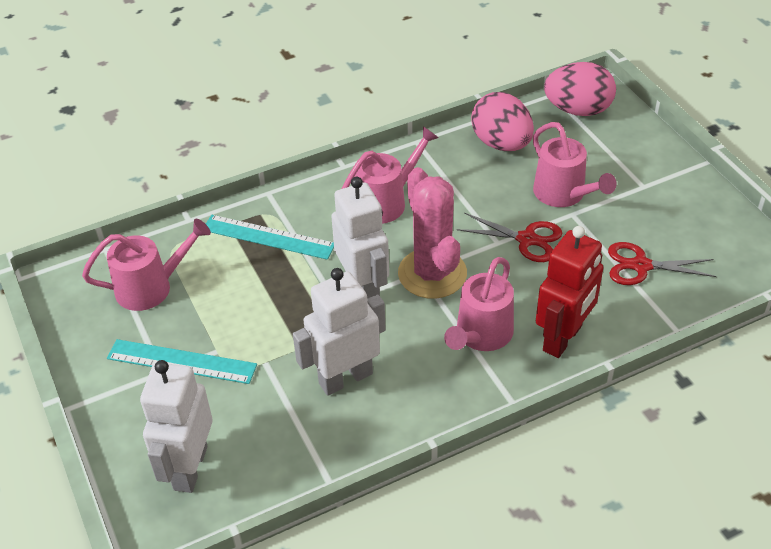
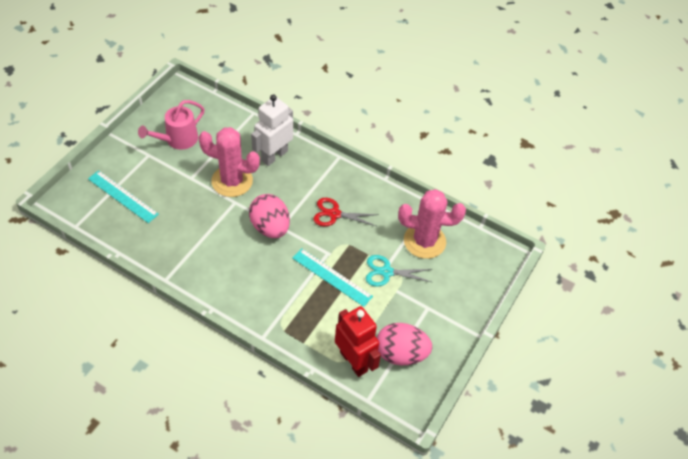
pink cactus: 1 -> 2
pink watering can: 4 -> 1
red scissors: 2 -> 1
turquoise scissors: 0 -> 1
white robot: 3 -> 1

